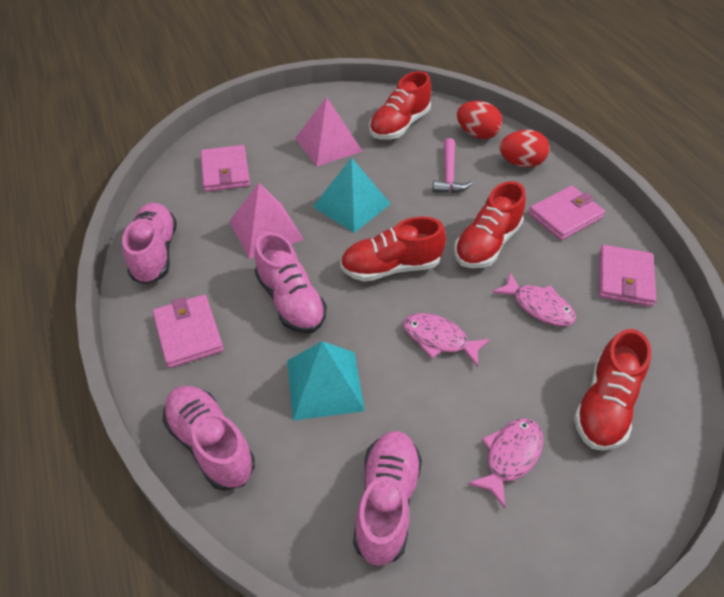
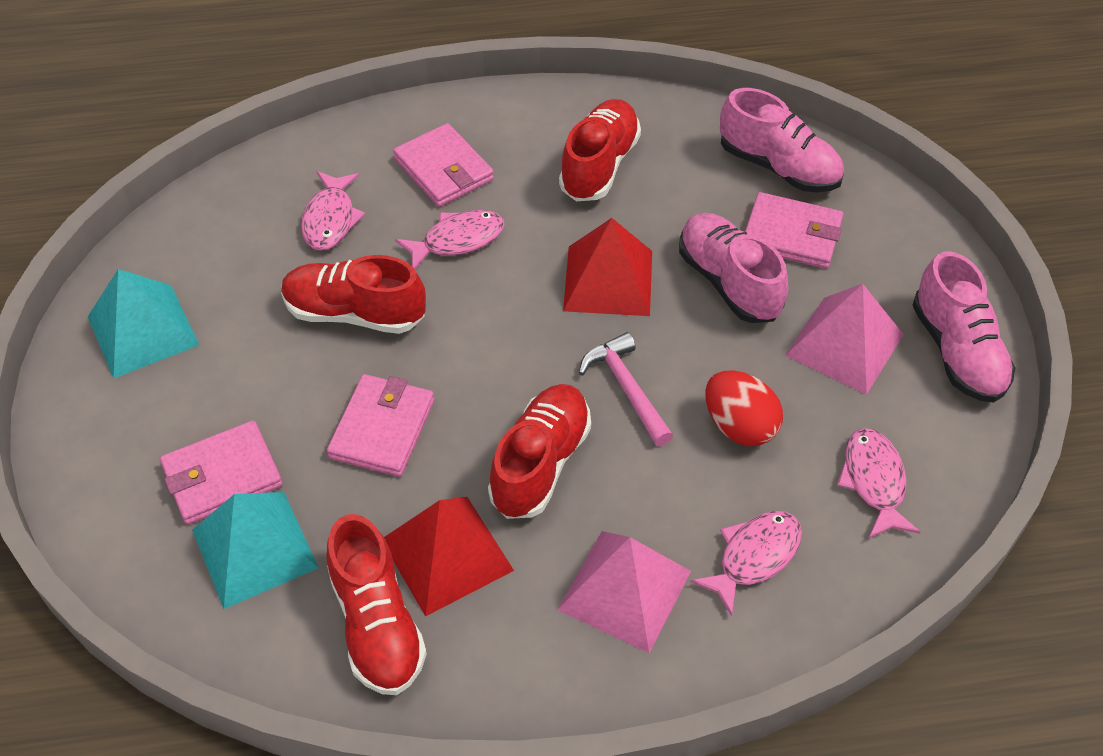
pink fish: 3 -> 4
pink shoe: 4 -> 3
red egg: 2 -> 1
red pyramid: 0 -> 2

